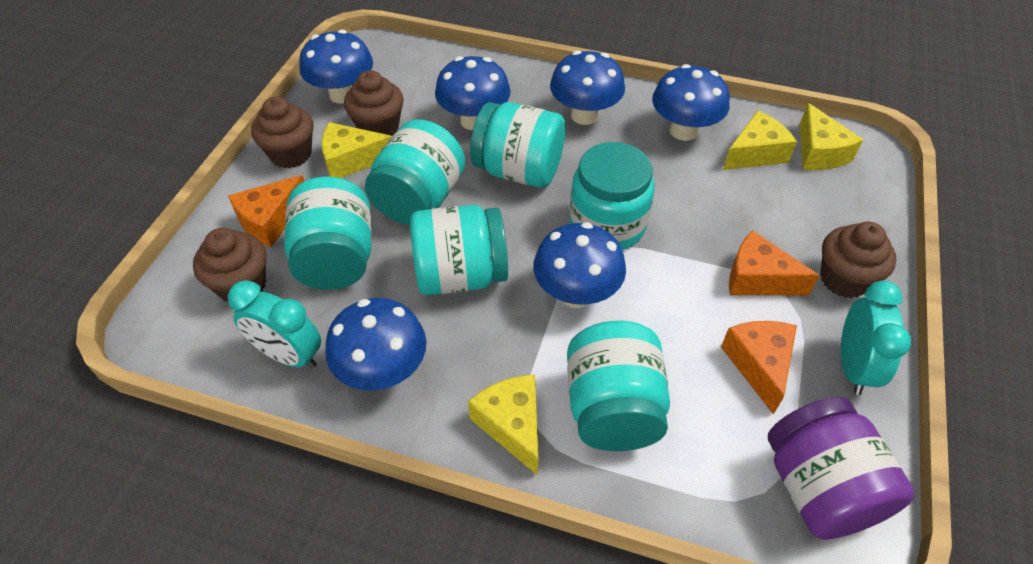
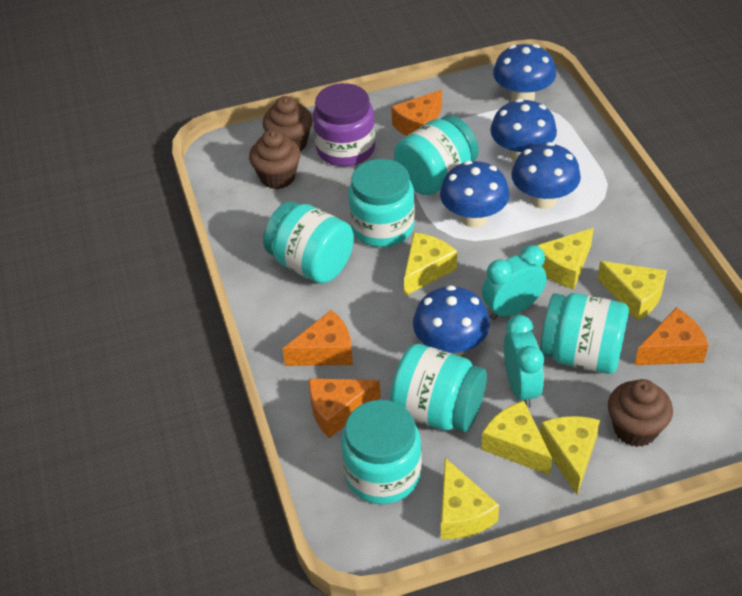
blue mushroom: 6 -> 5
brown cupcake: 4 -> 3
orange cheese: 3 -> 4
yellow cheese: 4 -> 6

